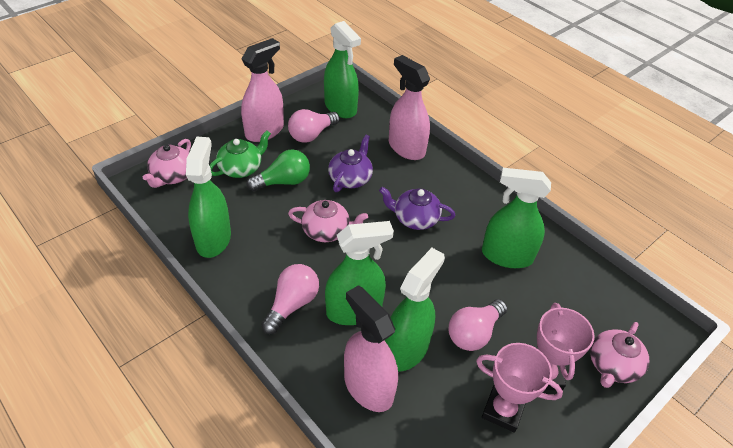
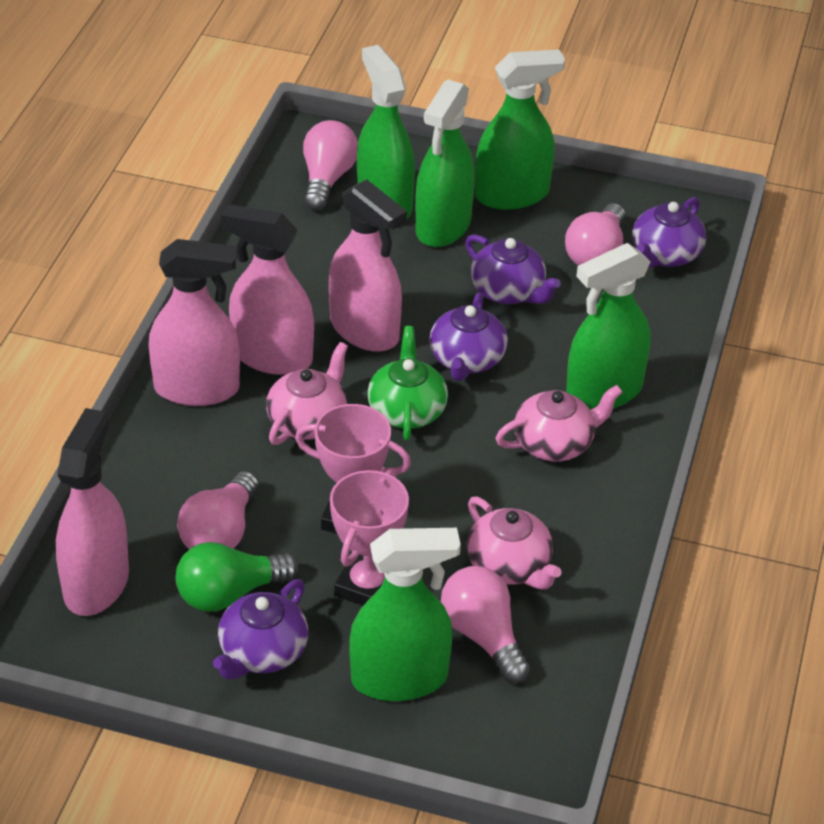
pink light bulb: 3 -> 4
pink spray bottle: 3 -> 4
purple teapot: 2 -> 4

